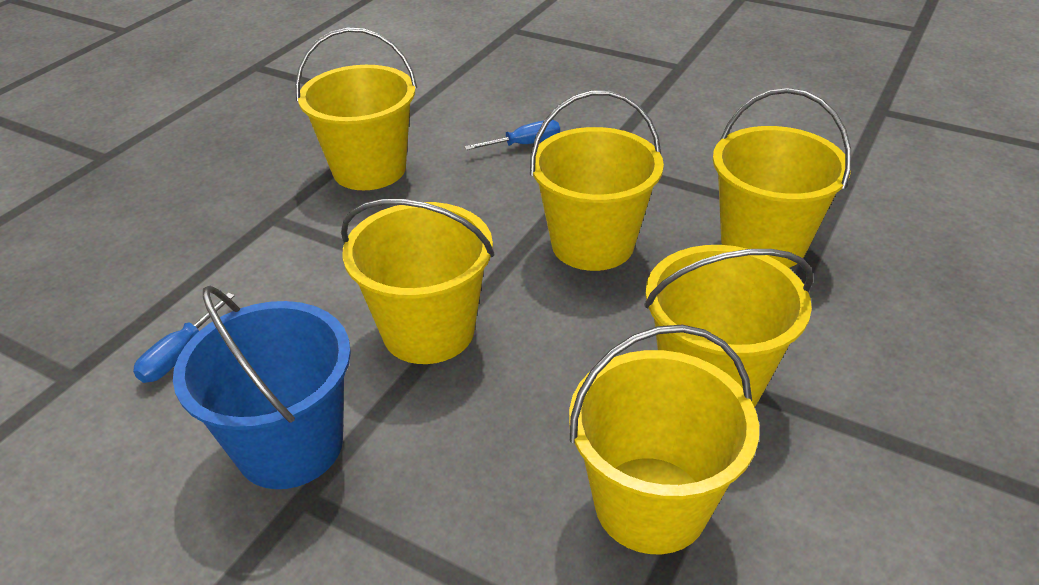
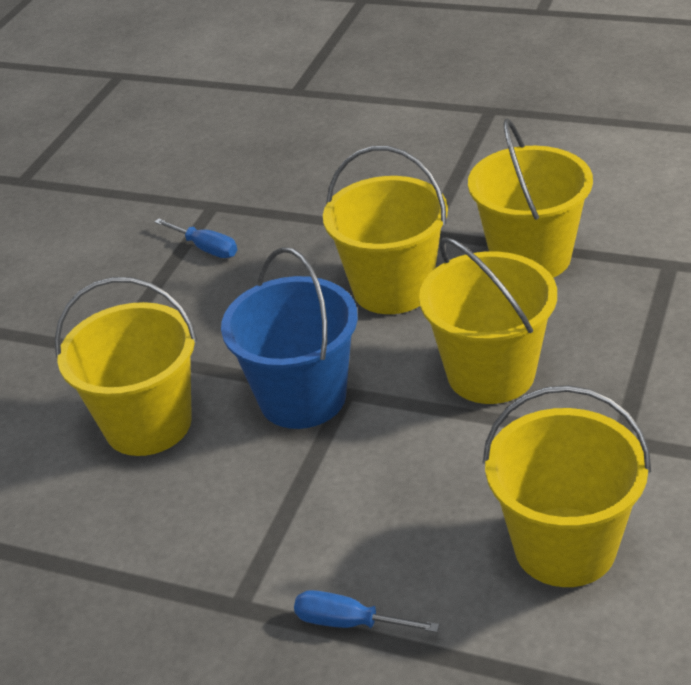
yellow bucket: 6 -> 5

